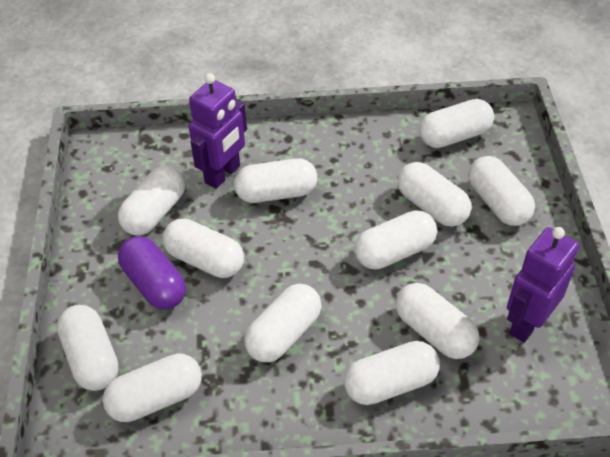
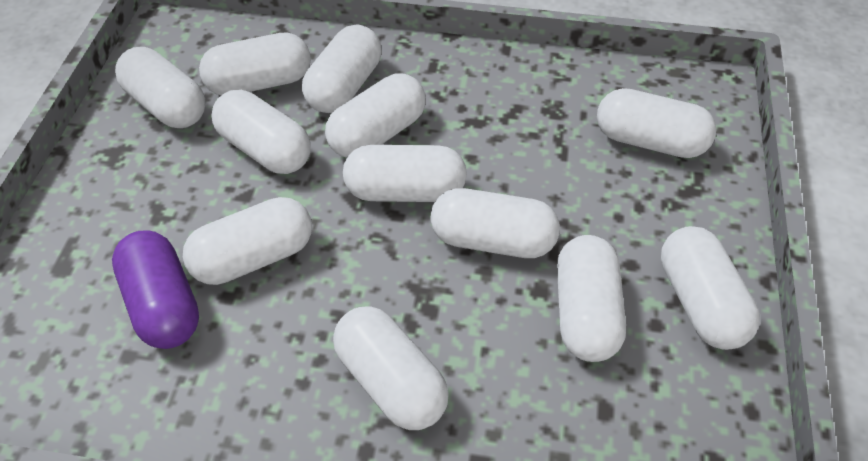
purple robot: 2 -> 0

